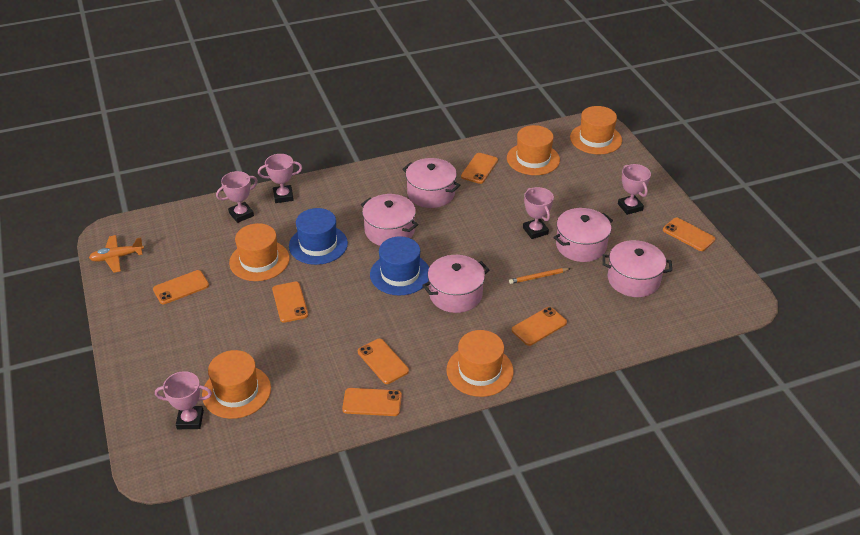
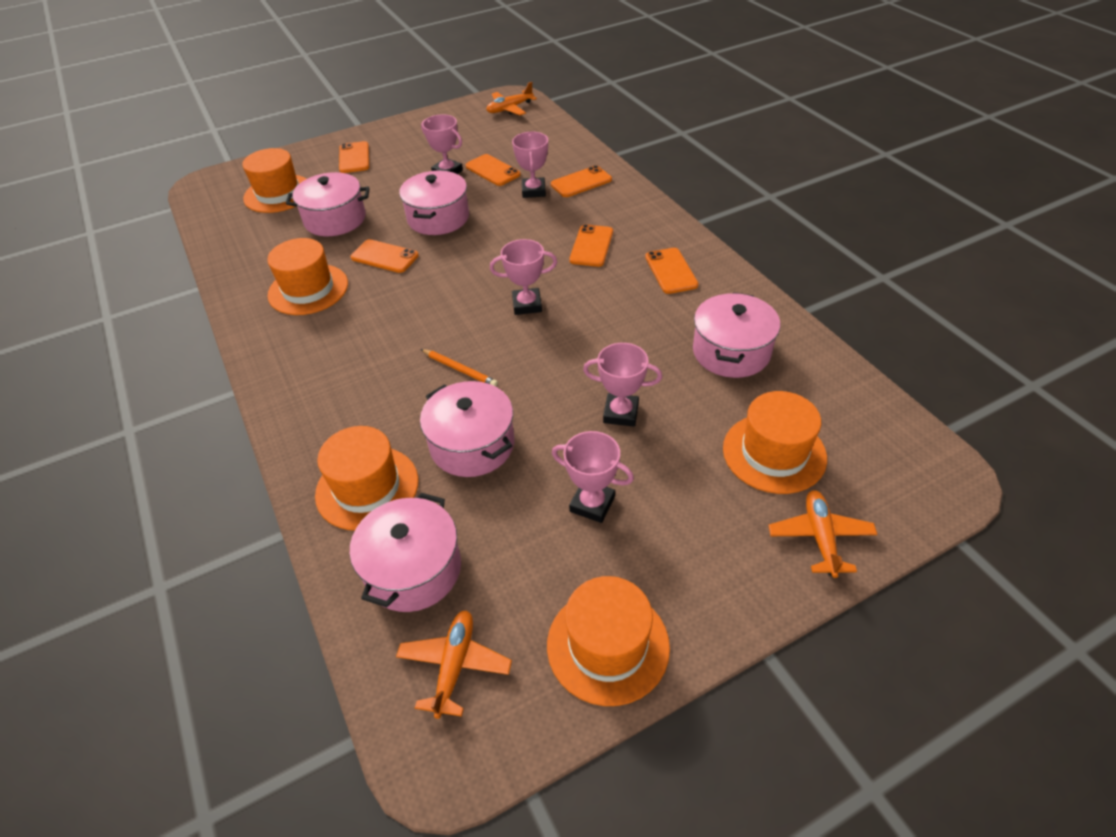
blue hat: 2 -> 0
orange phone: 7 -> 6
orange plane: 1 -> 3

